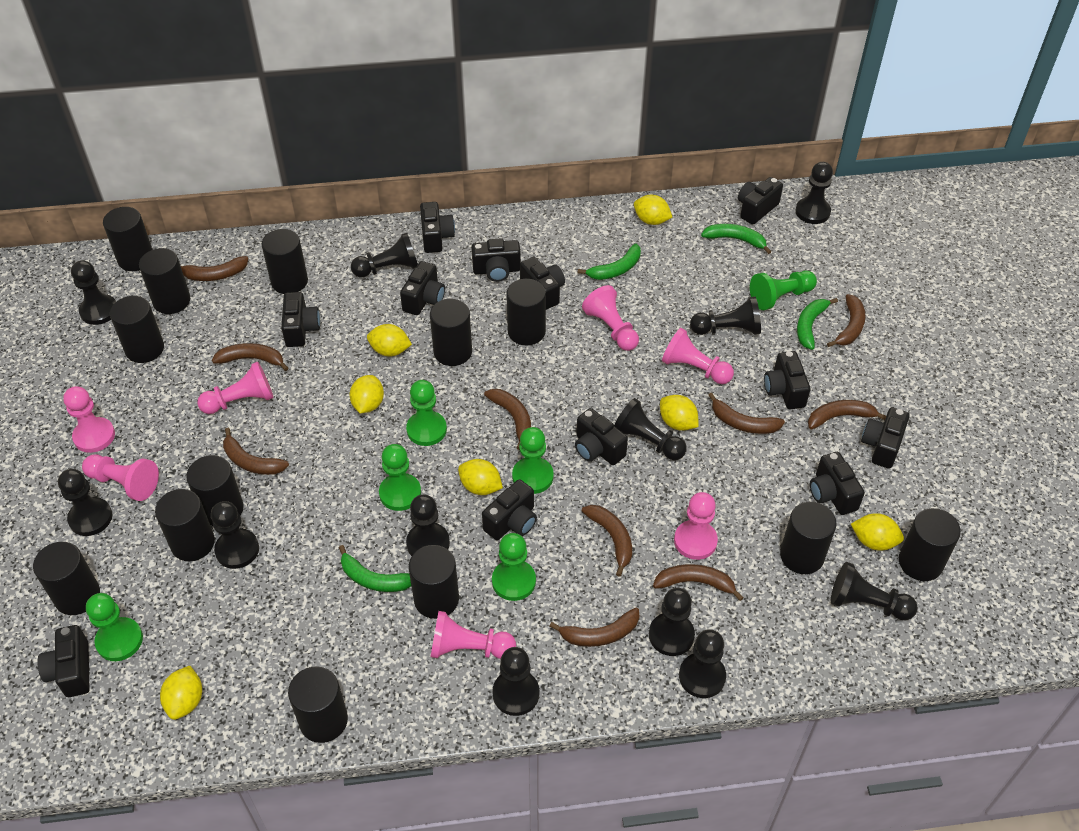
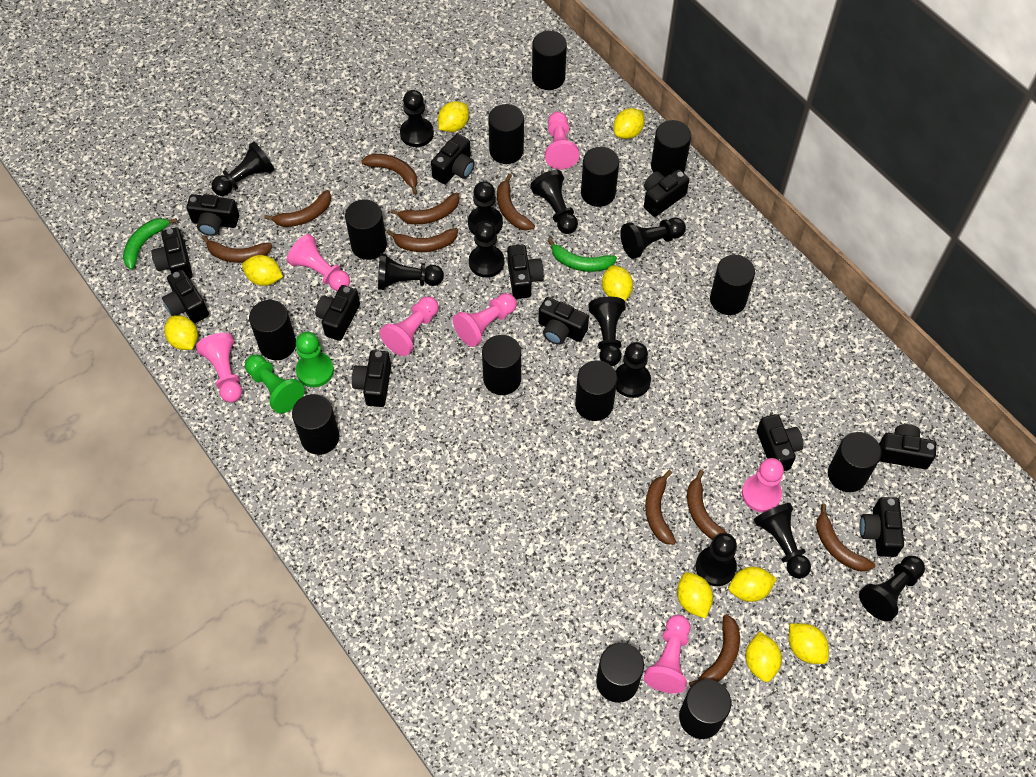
green banana: 4 -> 2
green pawn: 6 -> 2
yellow lemon: 7 -> 9

